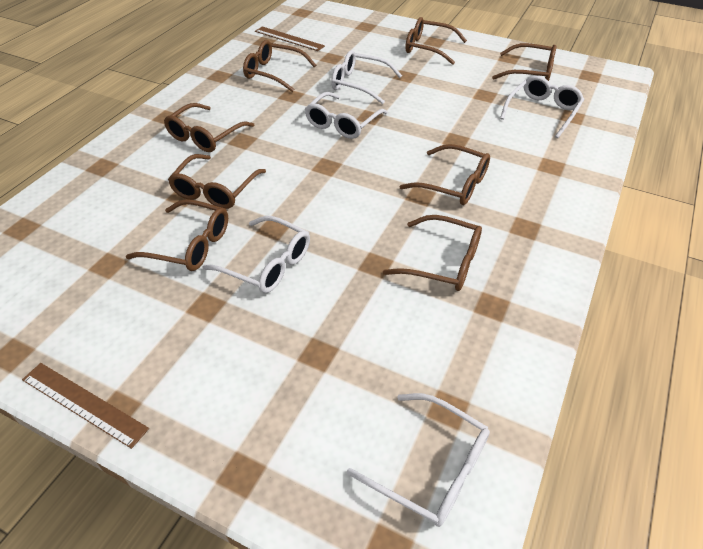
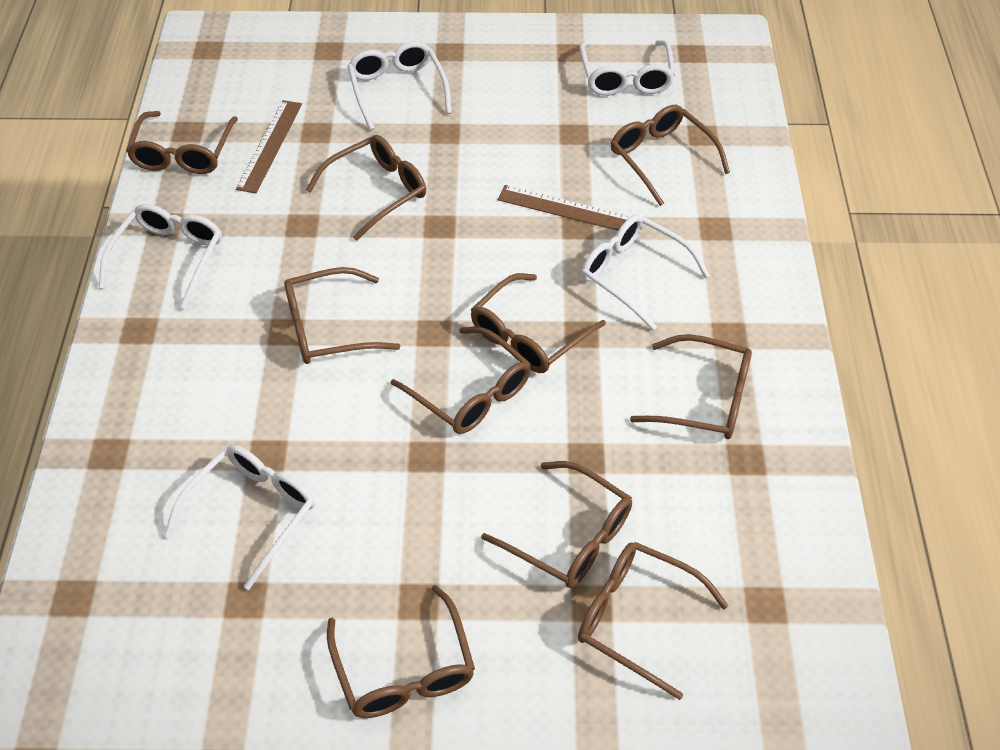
brown glasses: 8 -> 10

